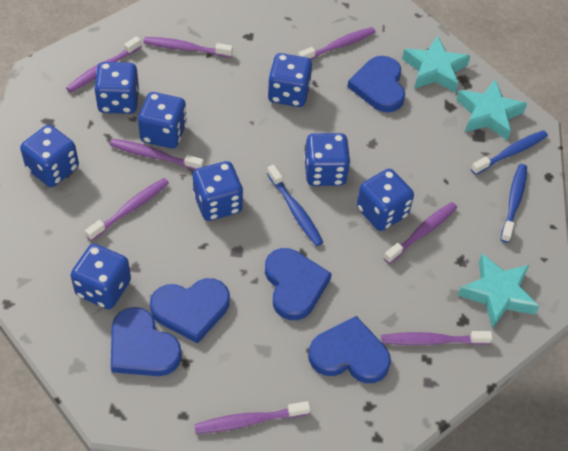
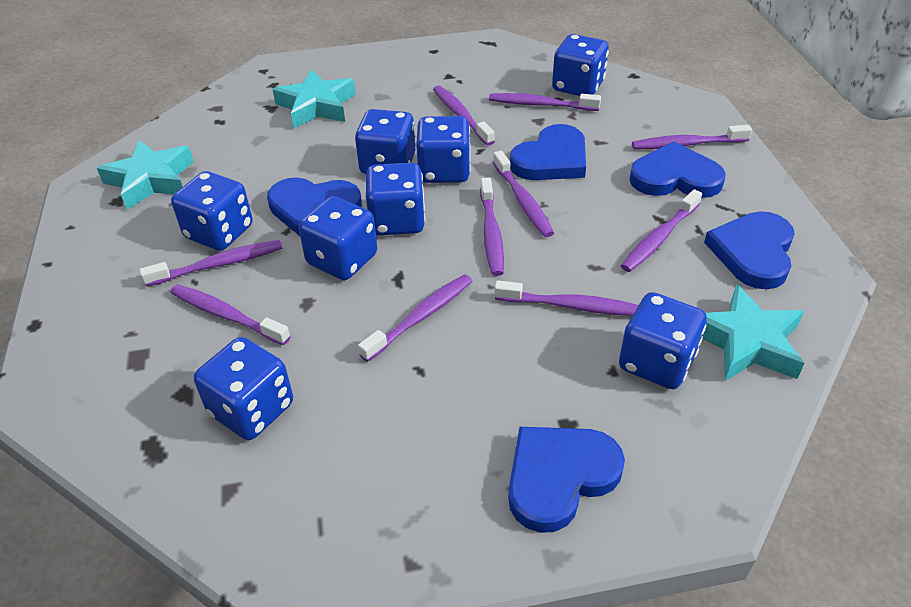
blue toothbrush: 3 -> 0
purple toothbrush: 8 -> 10

